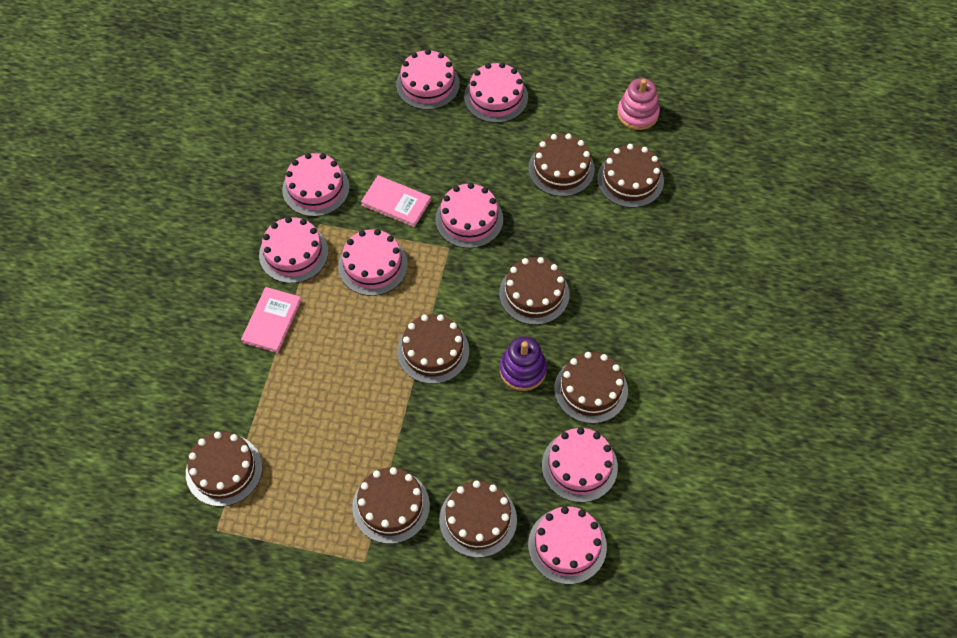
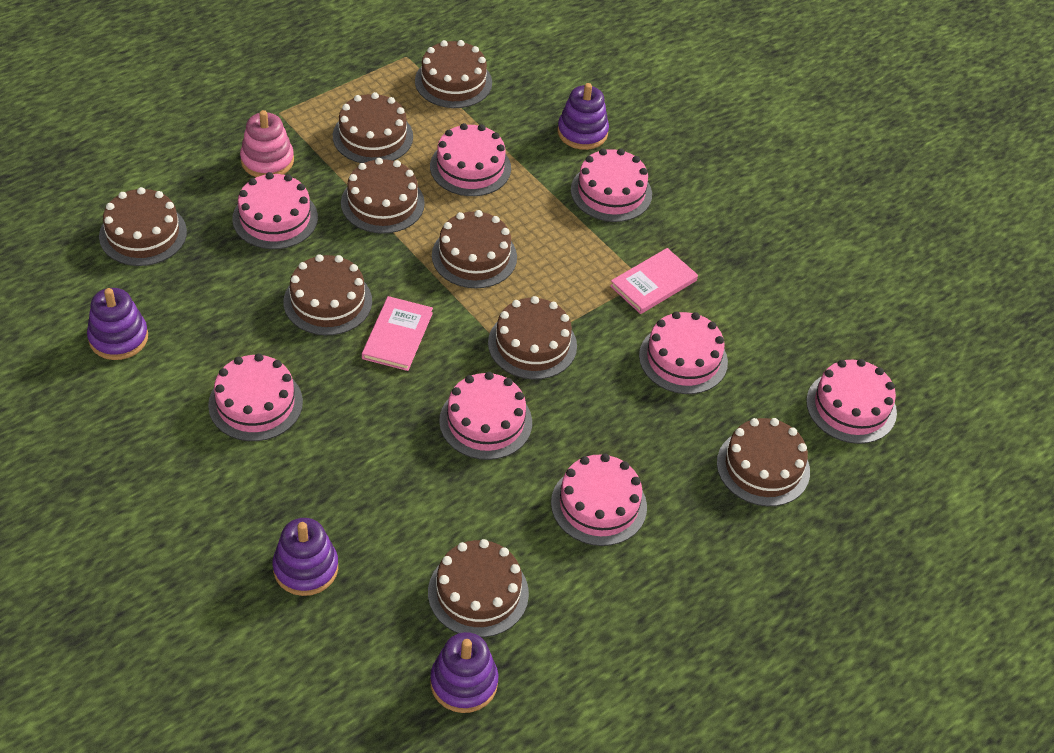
brown cake: 8 -> 9
purple stacking toy: 1 -> 4

